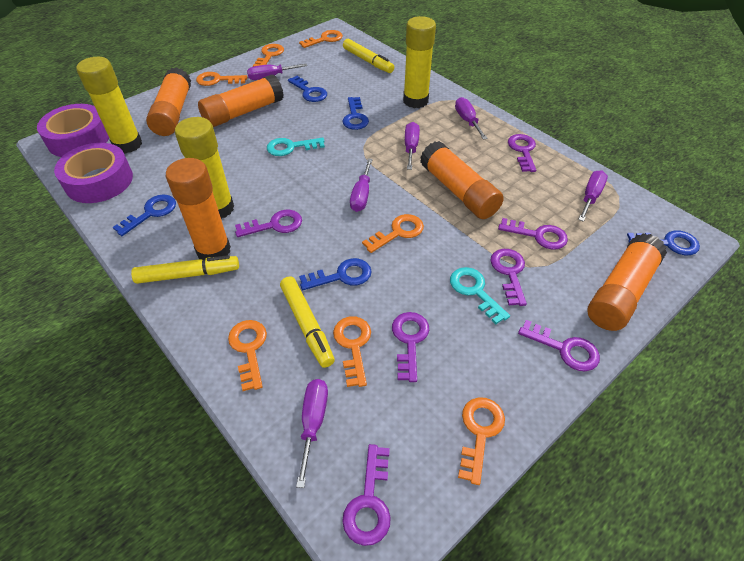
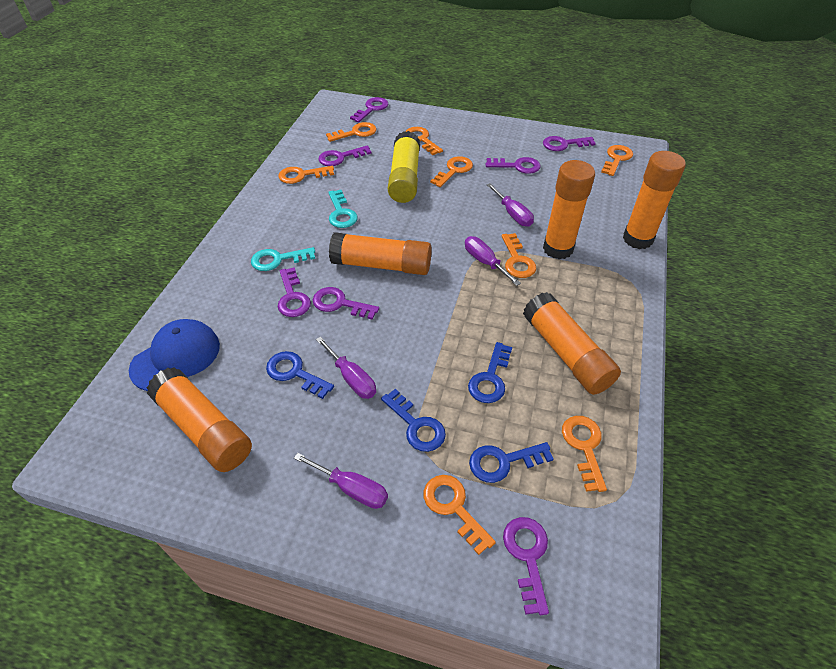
blue cap: 0 -> 1
blue key: 5 -> 4
orange key: 7 -> 8
purple screwdriver: 6 -> 4
purple tape: 2 -> 0
yellow glue stick: 3 -> 1
yellow marker: 3 -> 0

